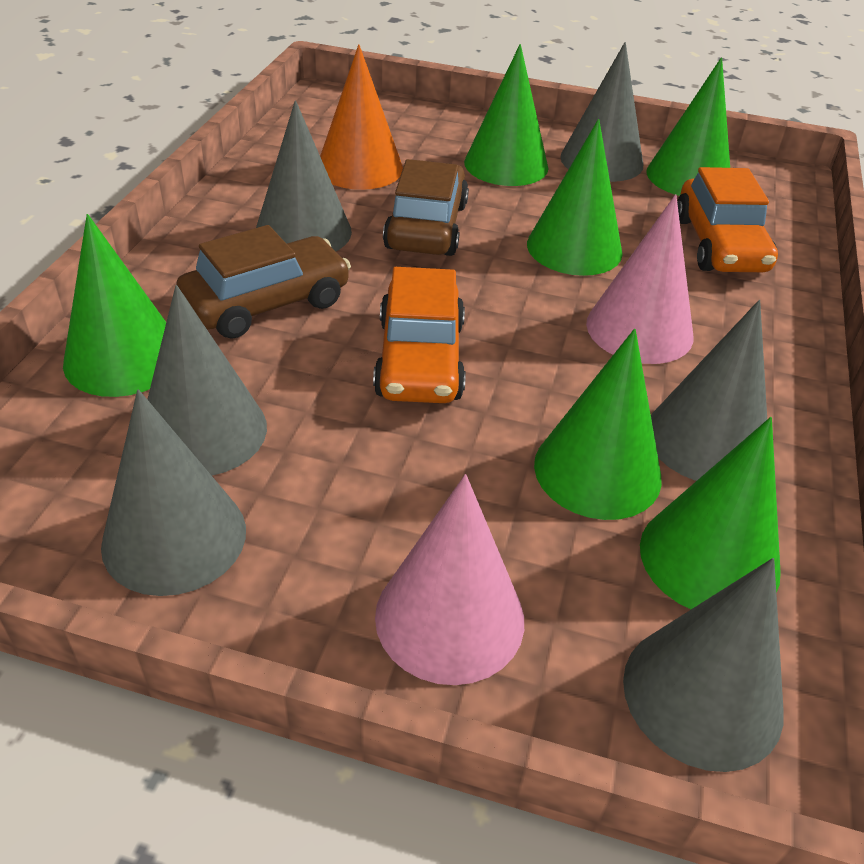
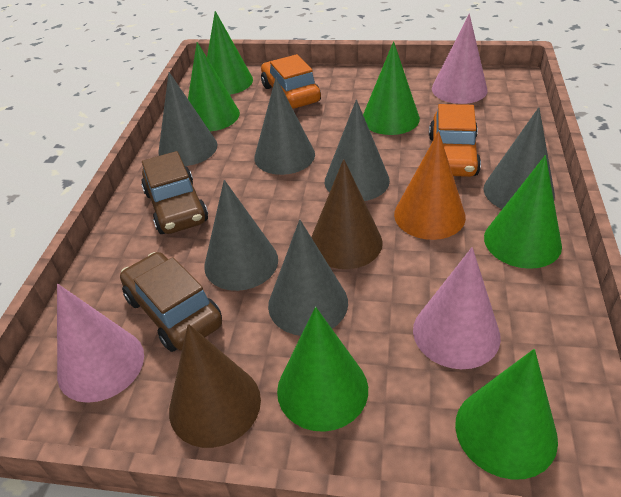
brown cone: 0 -> 2
pink cone: 2 -> 3

